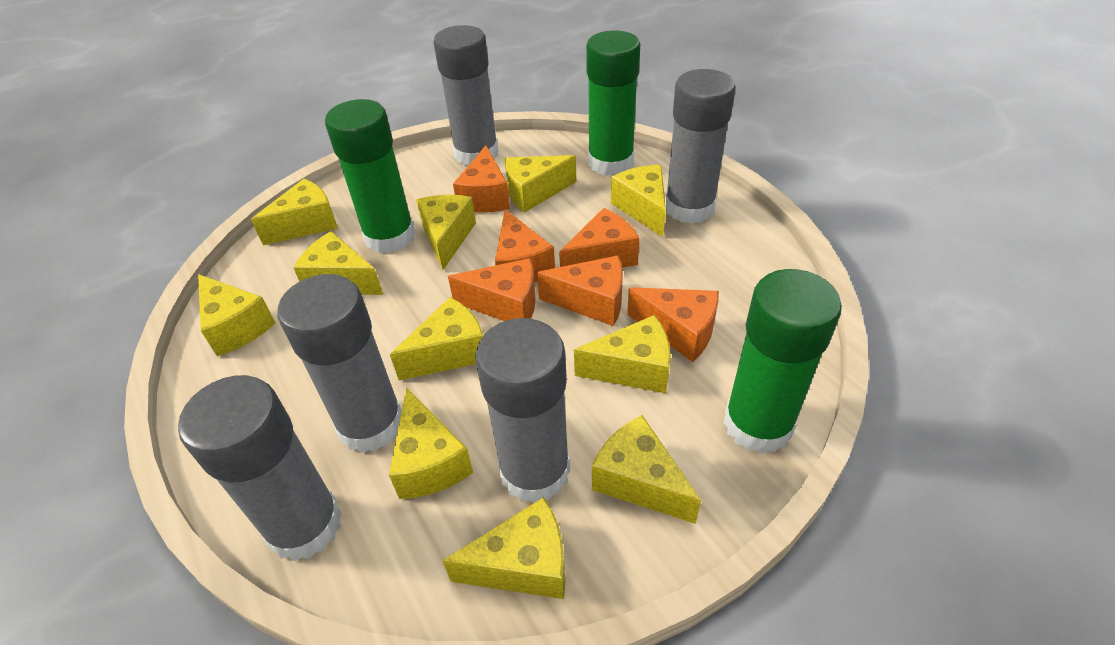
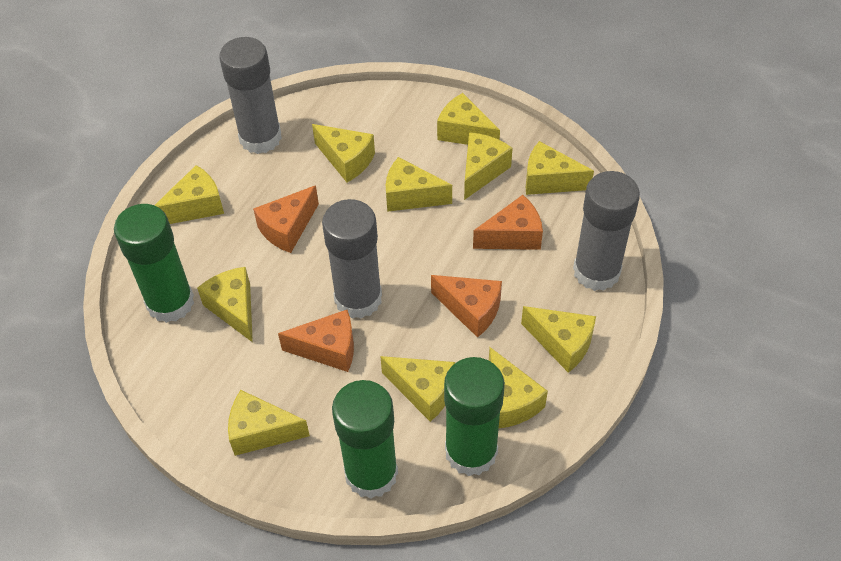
grey glue stick: 5 -> 3
orange cheese: 6 -> 4

